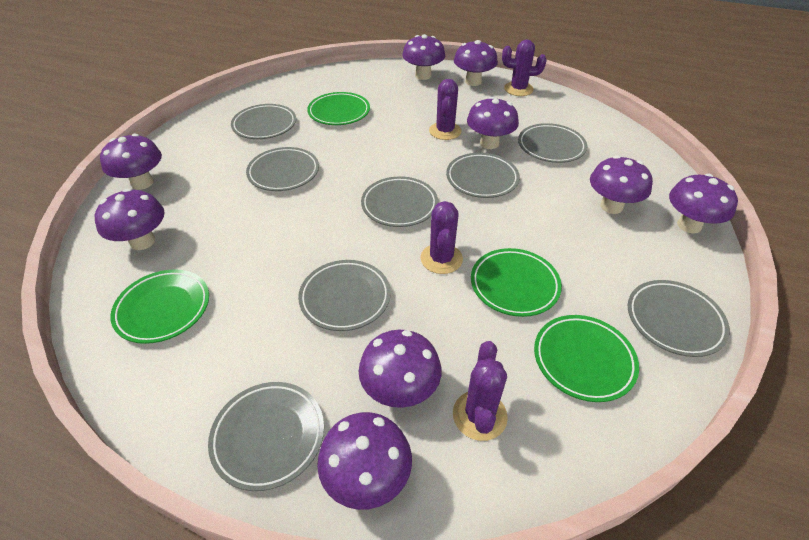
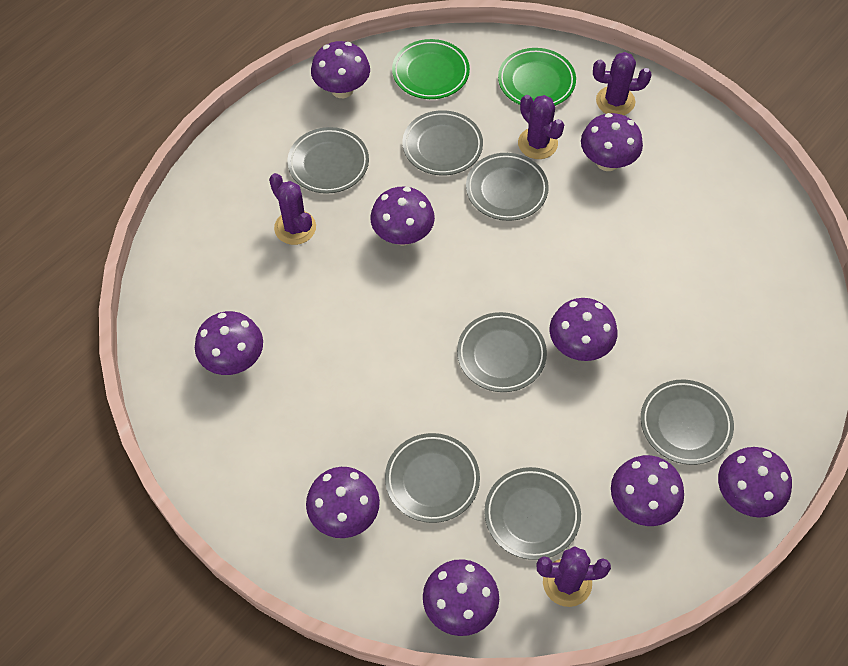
green plate: 4 -> 2
grey plate: 8 -> 7

